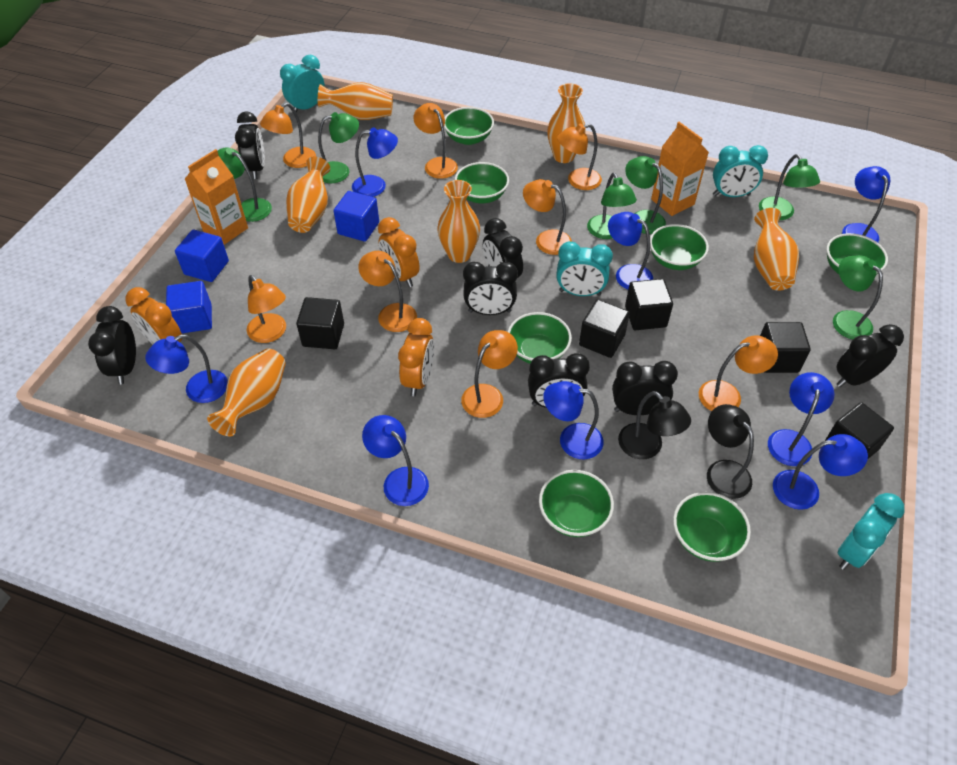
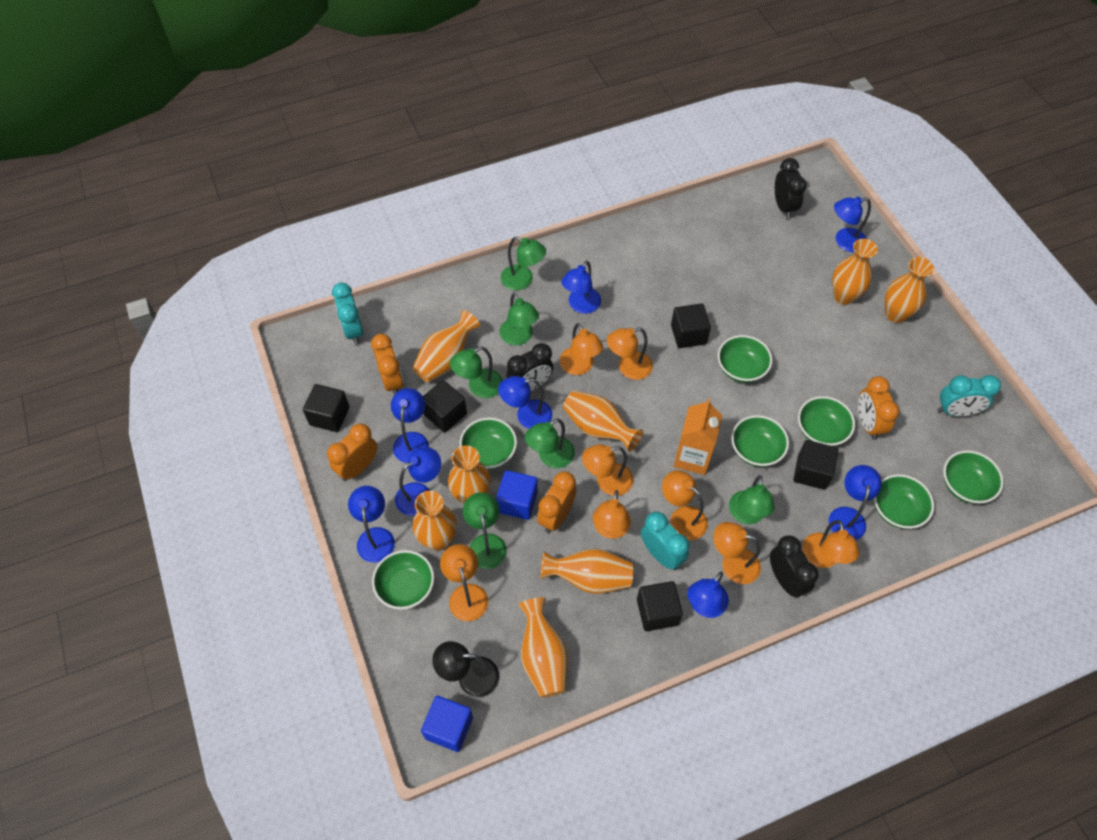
black clock: 7 -> 3
black lamp: 2 -> 1
blue cube: 3 -> 2
orange carton: 2 -> 1
orange clock: 3 -> 4
orange vase: 6 -> 8
turquoise clock: 4 -> 3

